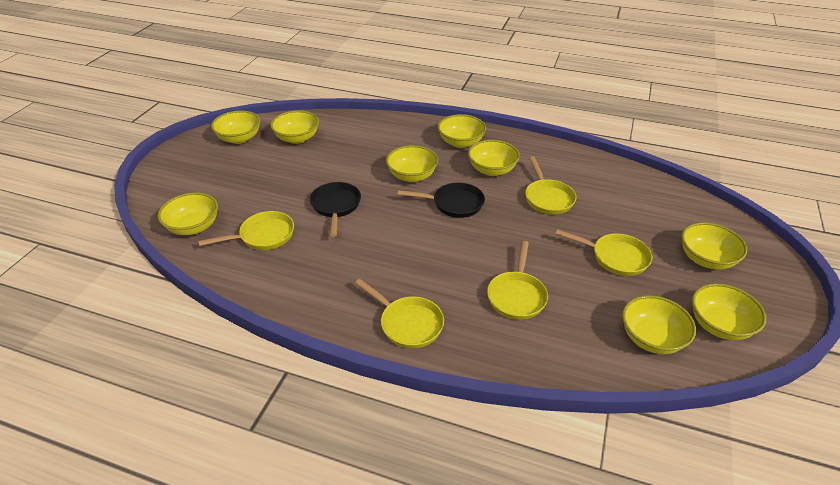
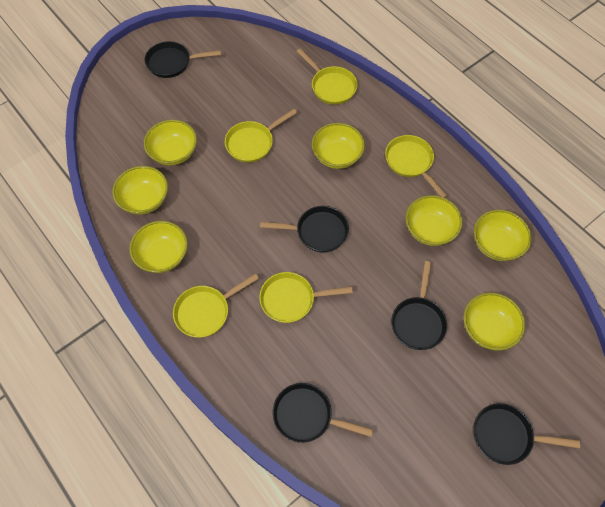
black pan: 2 -> 5
yellow bowl: 9 -> 7

